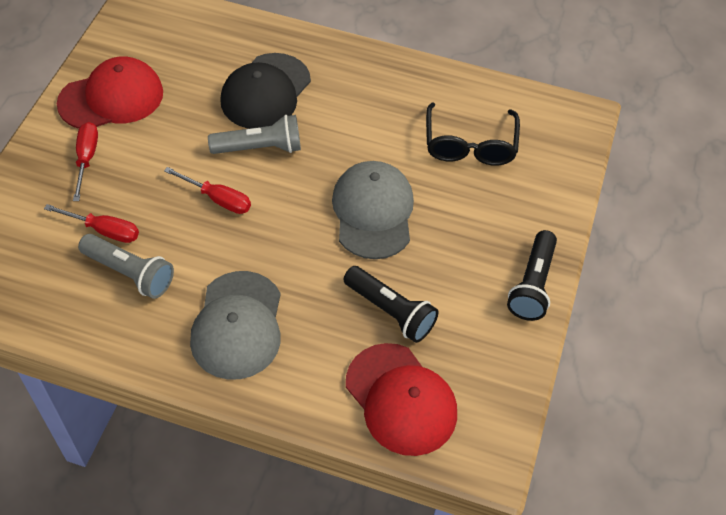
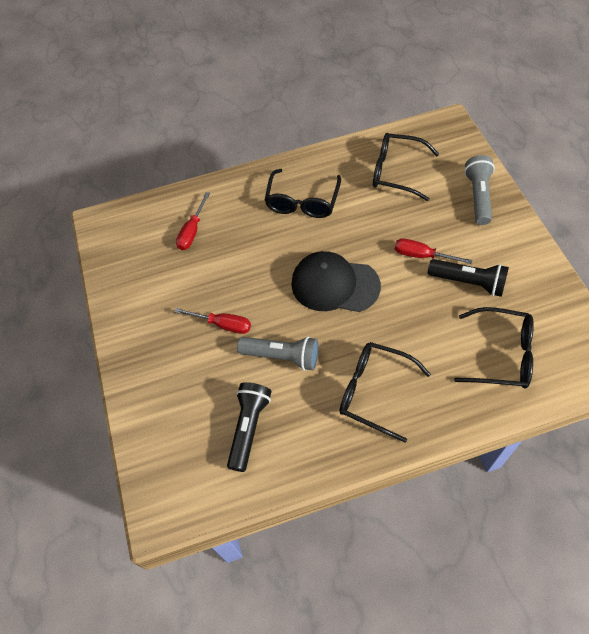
black glasses: 1 -> 4
grey cap: 2 -> 0
red cap: 2 -> 0

